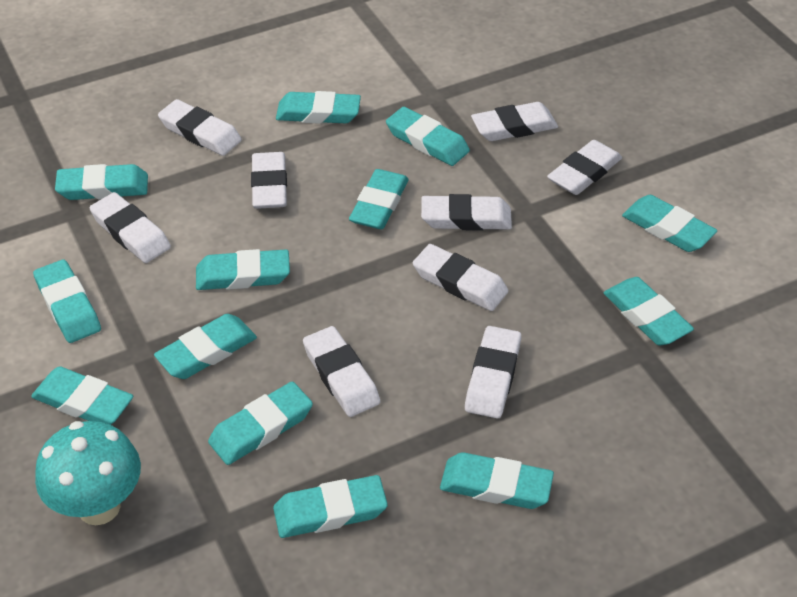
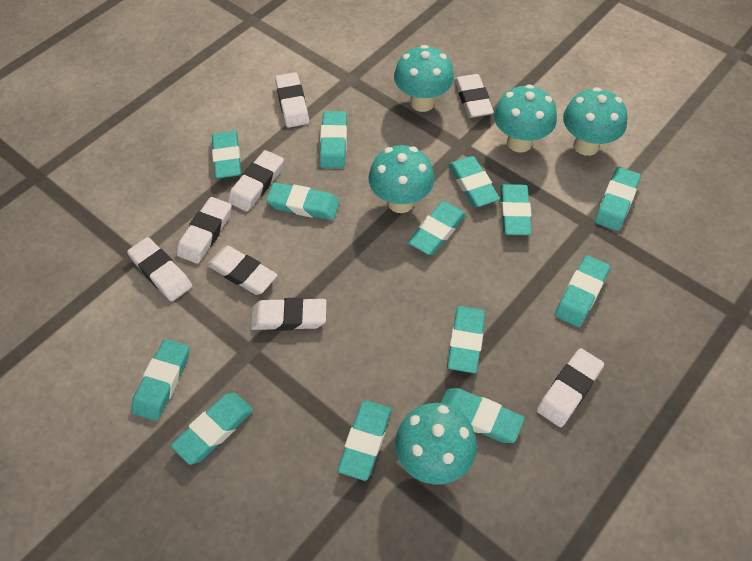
turquoise mushroom: 1 -> 5
white eraser: 9 -> 8

